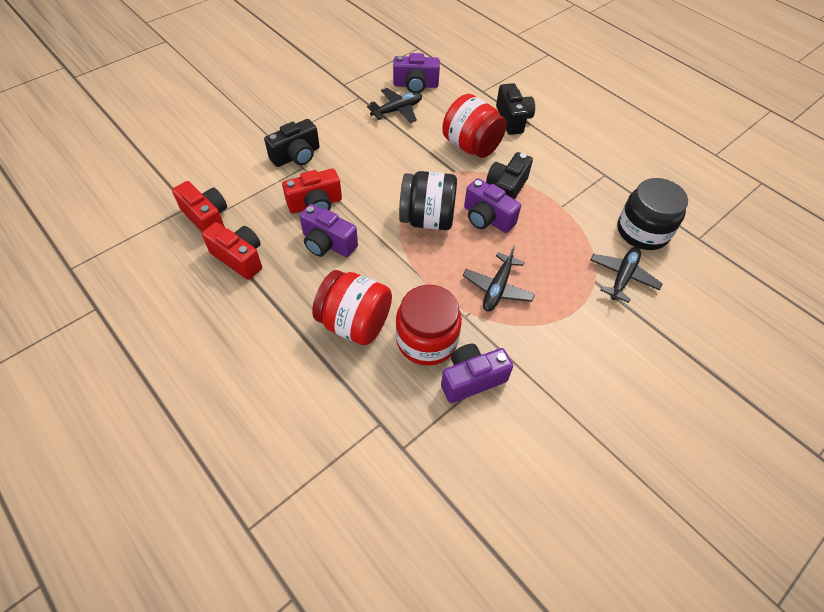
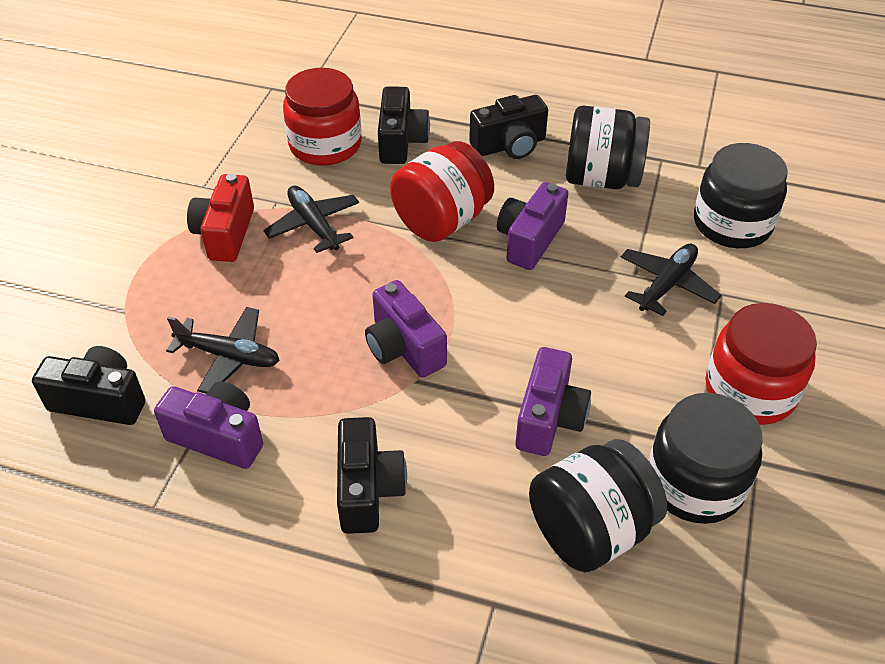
black camera: 3 -> 4
black jar: 2 -> 4
red camera: 3 -> 1

